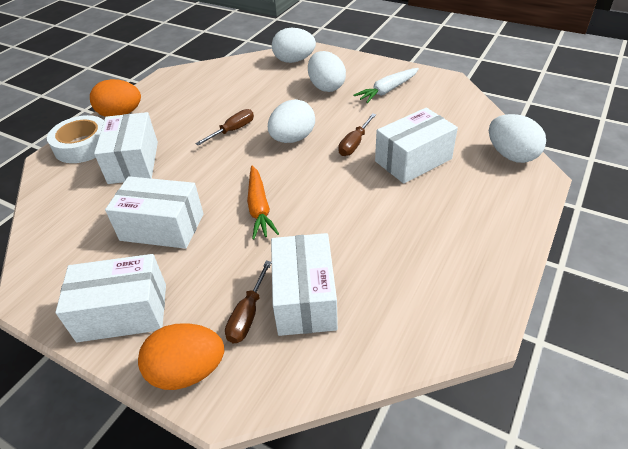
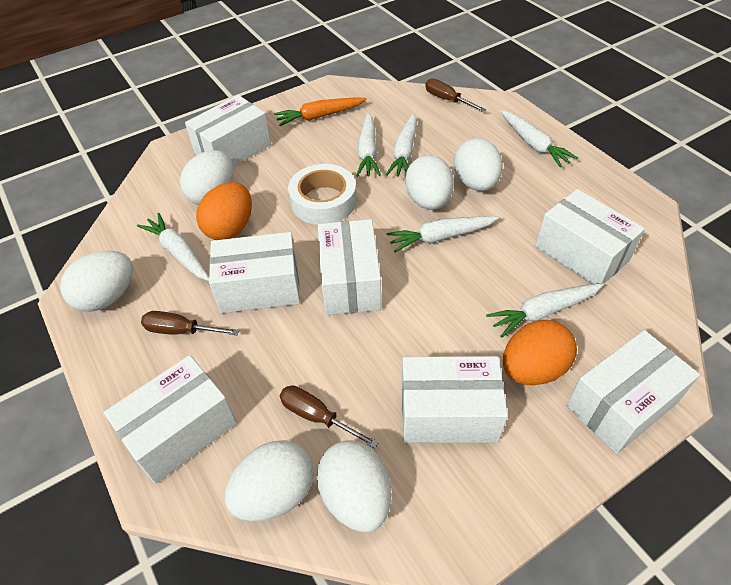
white box: 5 -> 7
white carrot: 1 -> 6
white egg: 4 -> 6

